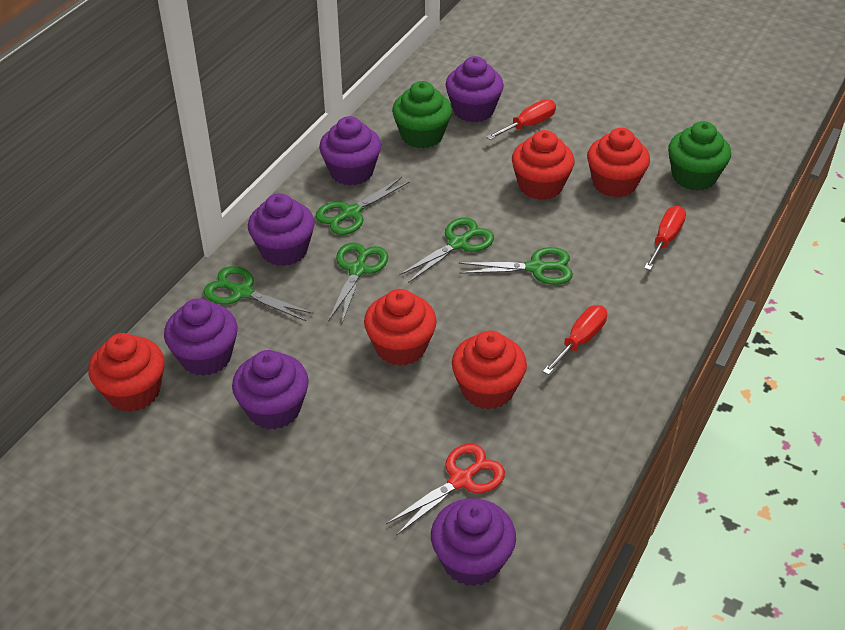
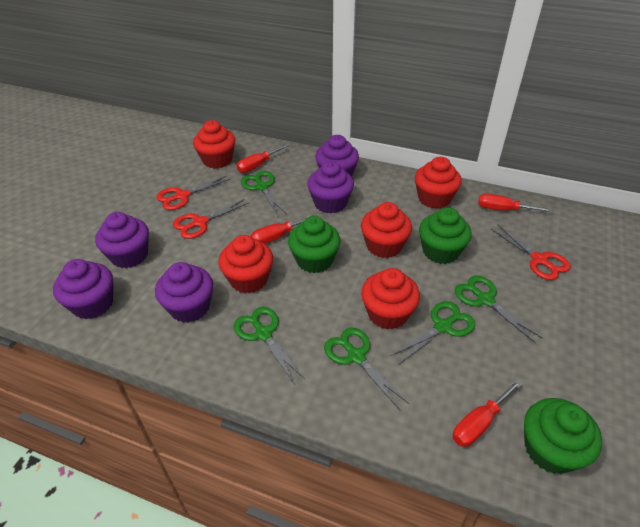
green cupcake: 2 -> 3
purple cupcake: 6 -> 5
red scissors: 1 -> 3
red screwdriver: 3 -> 4

